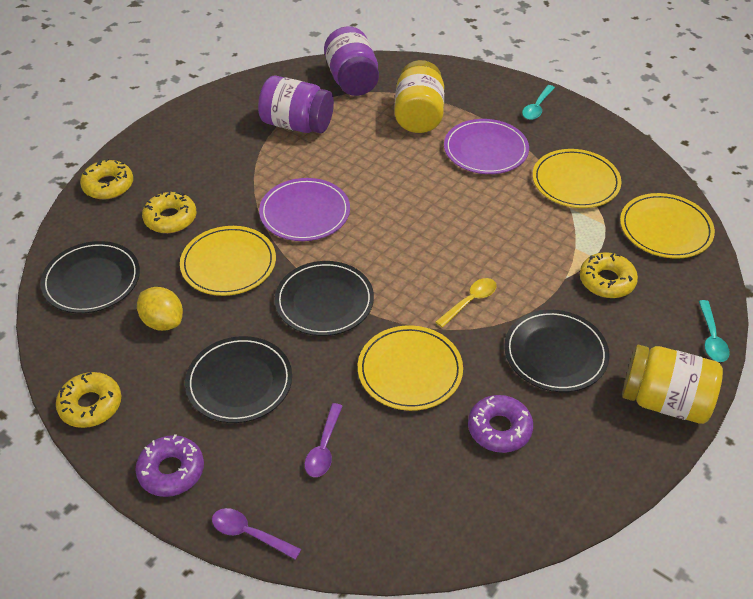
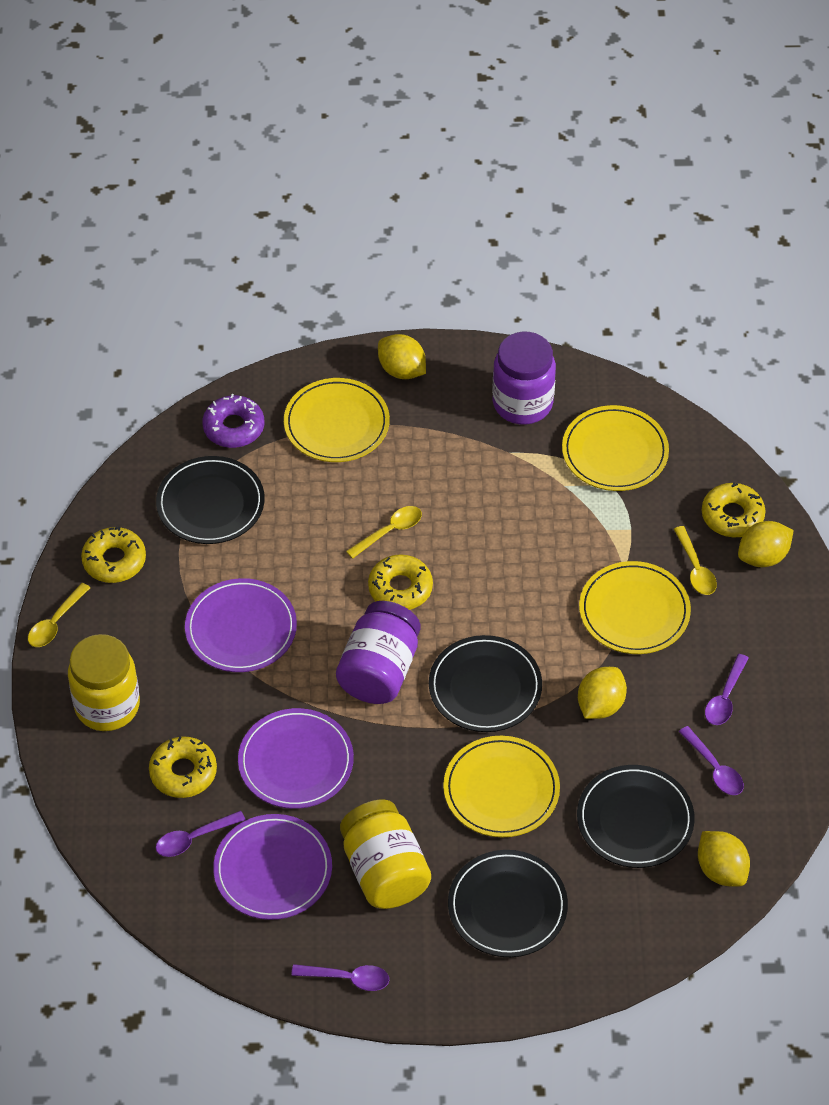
purple donut: 2 -> 1
purple plate: 2 -> 3
purple spoon: 2 -> 4
turquoise spoon: 2 -> 0
yellow lemon: 1 -> 4
yellow spoon: 1 -> 3

